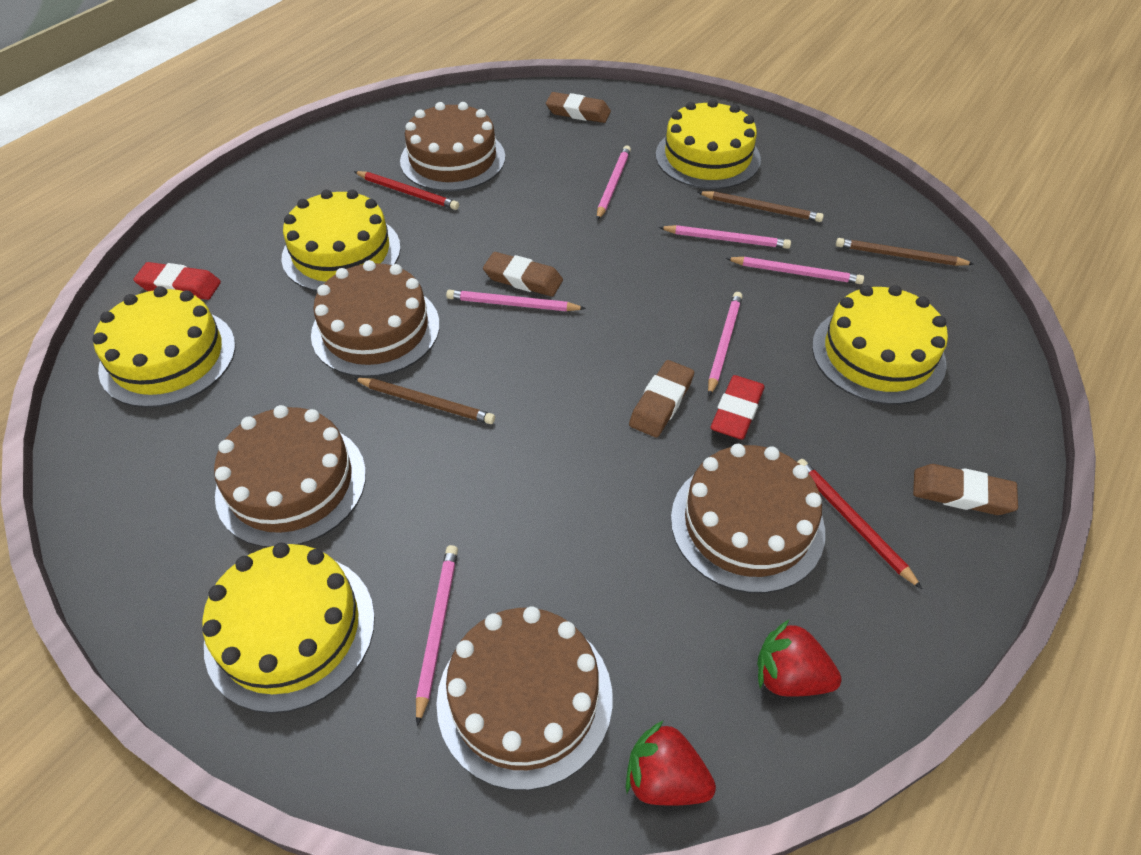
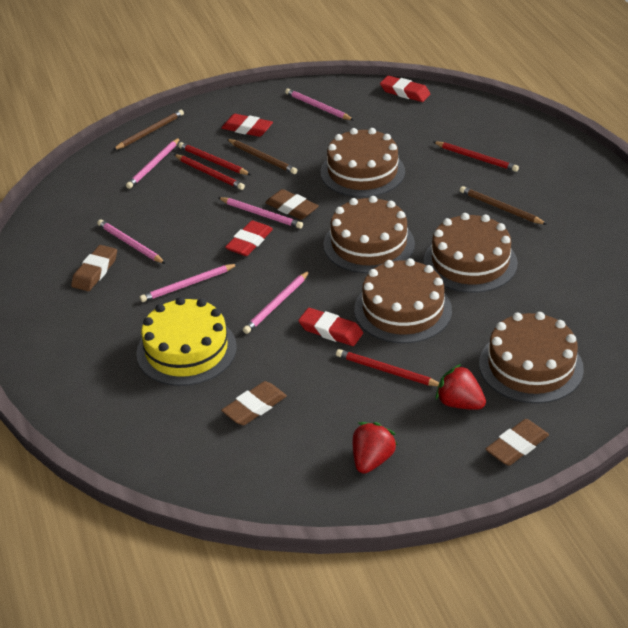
red eraser: 2 -> 4
red pencil: 2 -> 4
yellow cake: 5 -> 1

